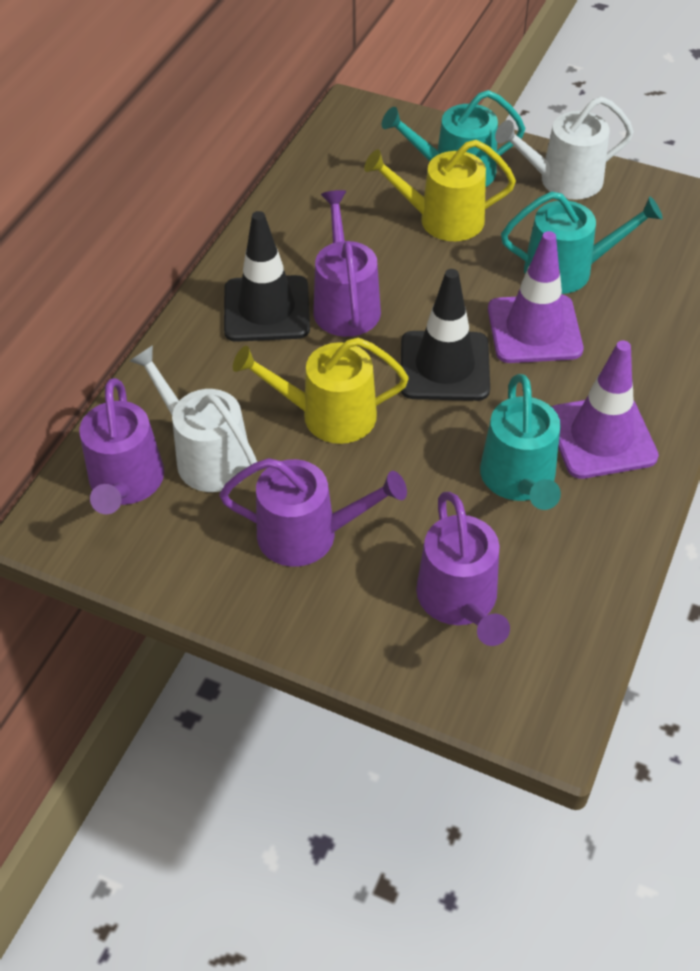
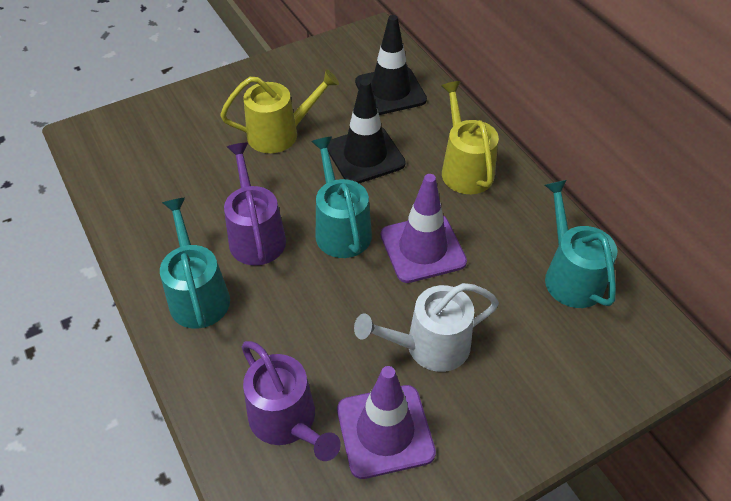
purple watering can: 4 -> 2
white watering can: 2 -> 1

